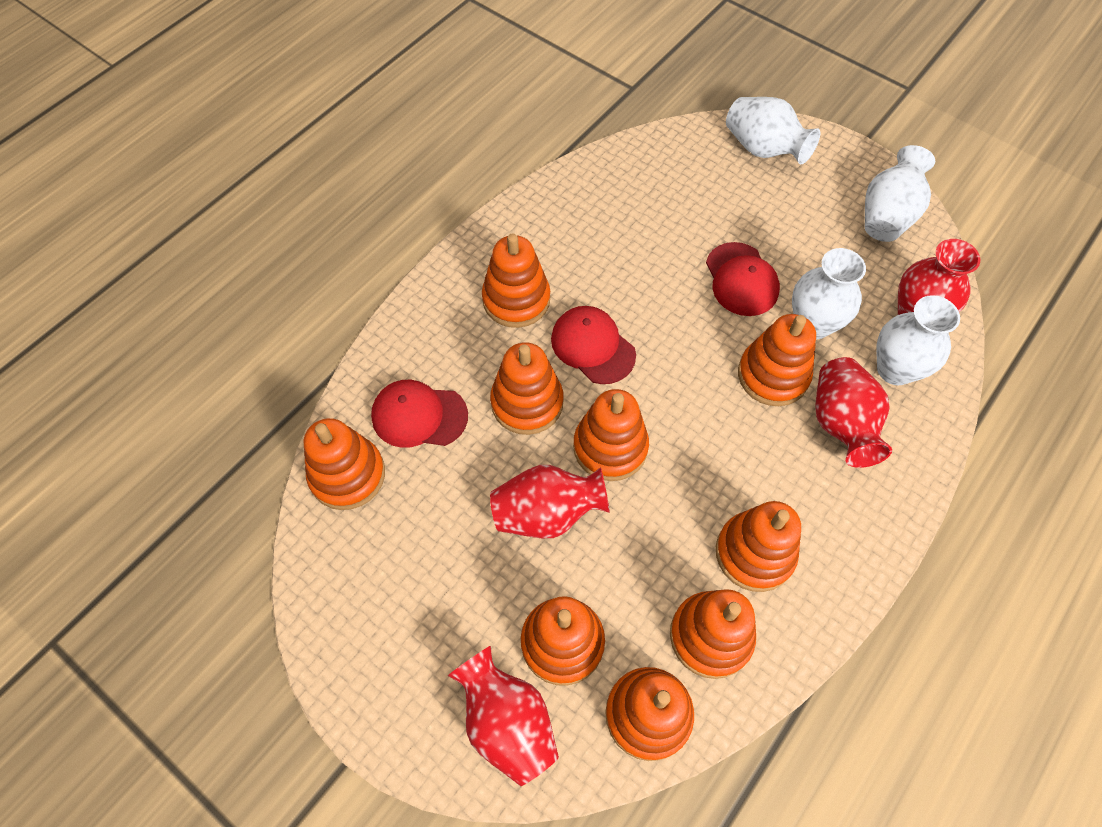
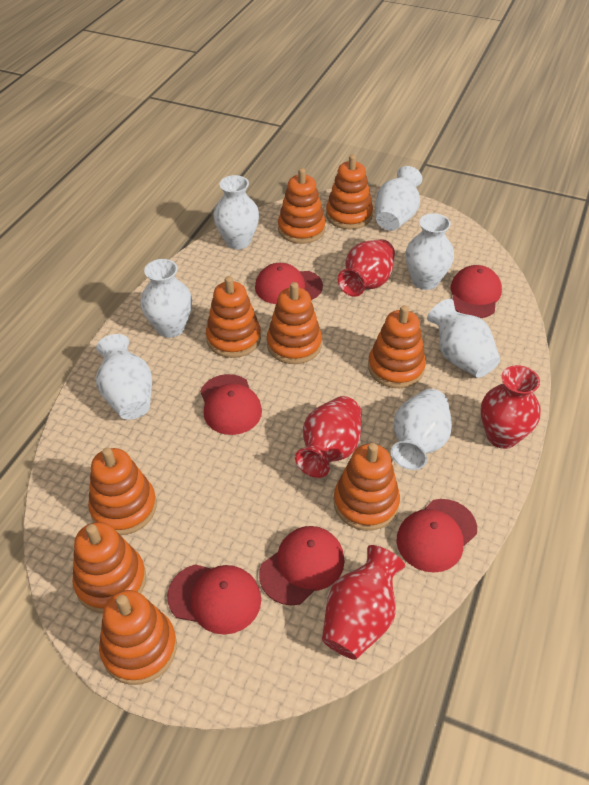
red cap: 3 -> 6
white vase: 4 -> 7

